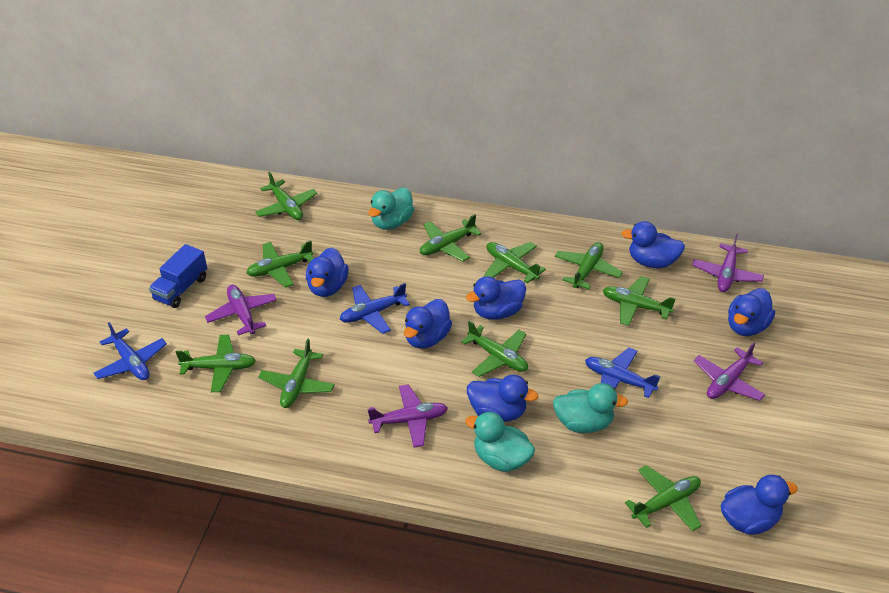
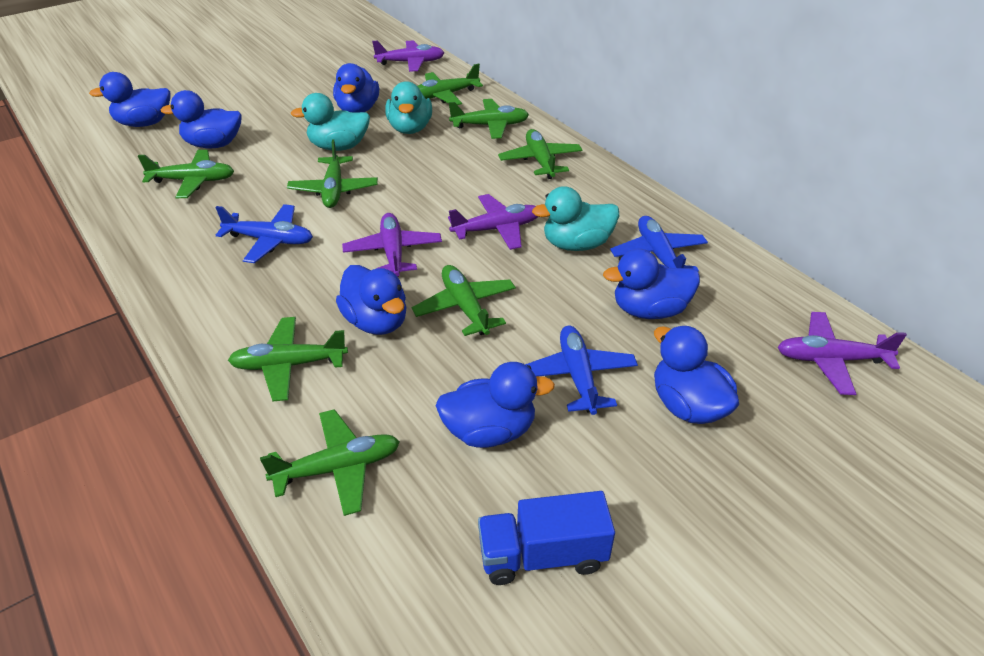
green plane: 10 -> 8

